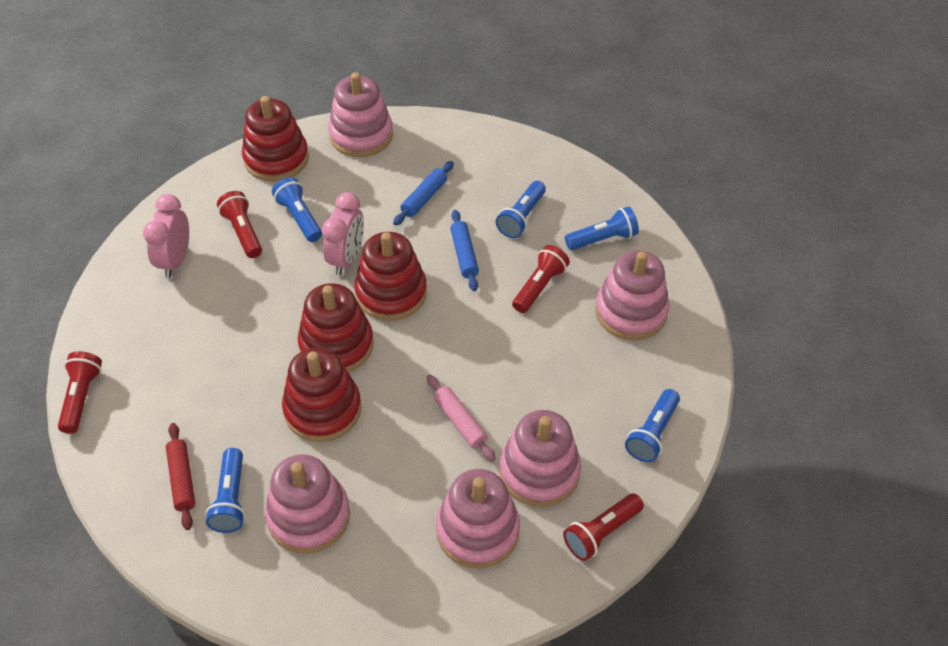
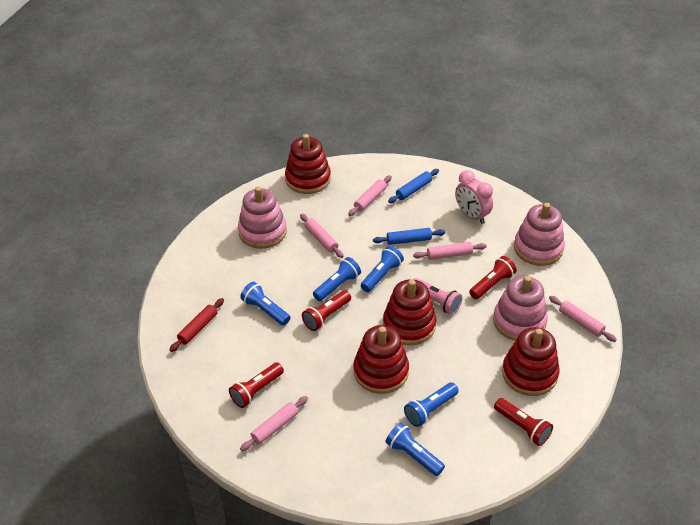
pink clock: 2 -> 1
pink flashlight: 0 -> 1
pink rolling pin: 1 -> 5
pink stacking toy: 5 -> 3

